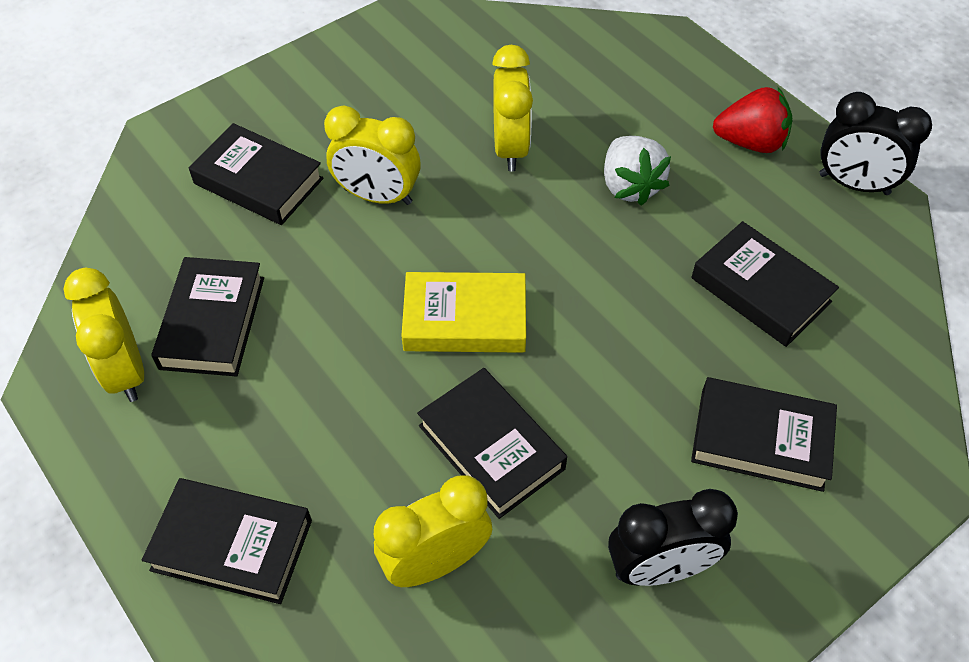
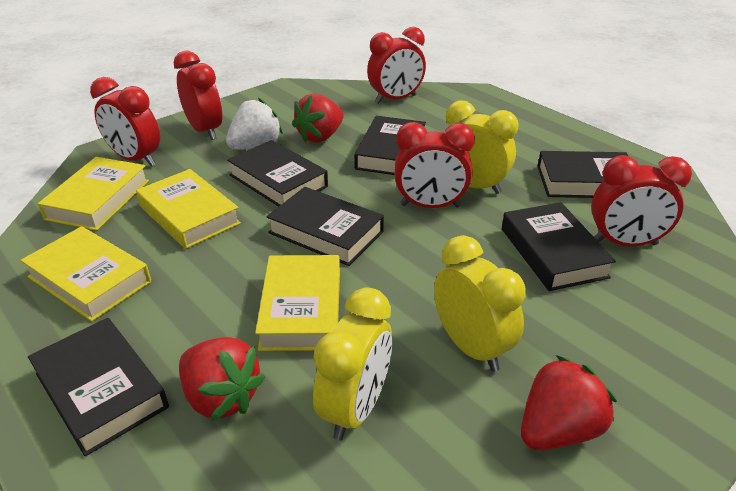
black clock: 2 -> 0
red clock: 0 -> 5
red strawberry: 1 -> 3
yellow book: 1 -> 4
yellow clock: 4 -> 3

